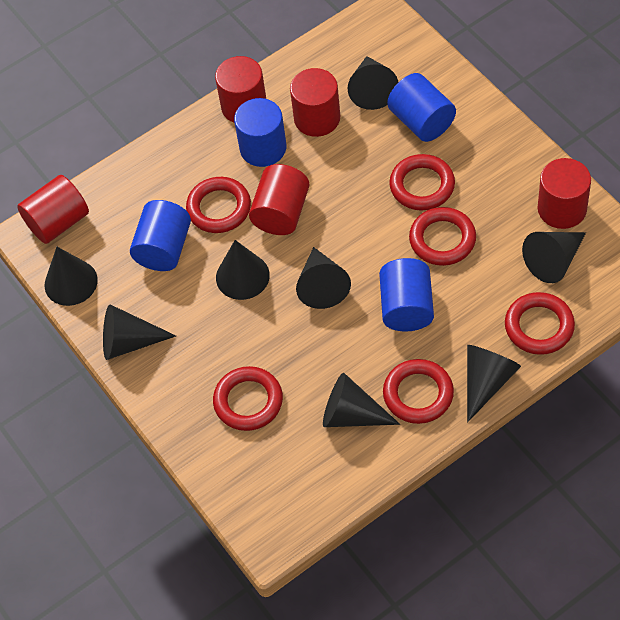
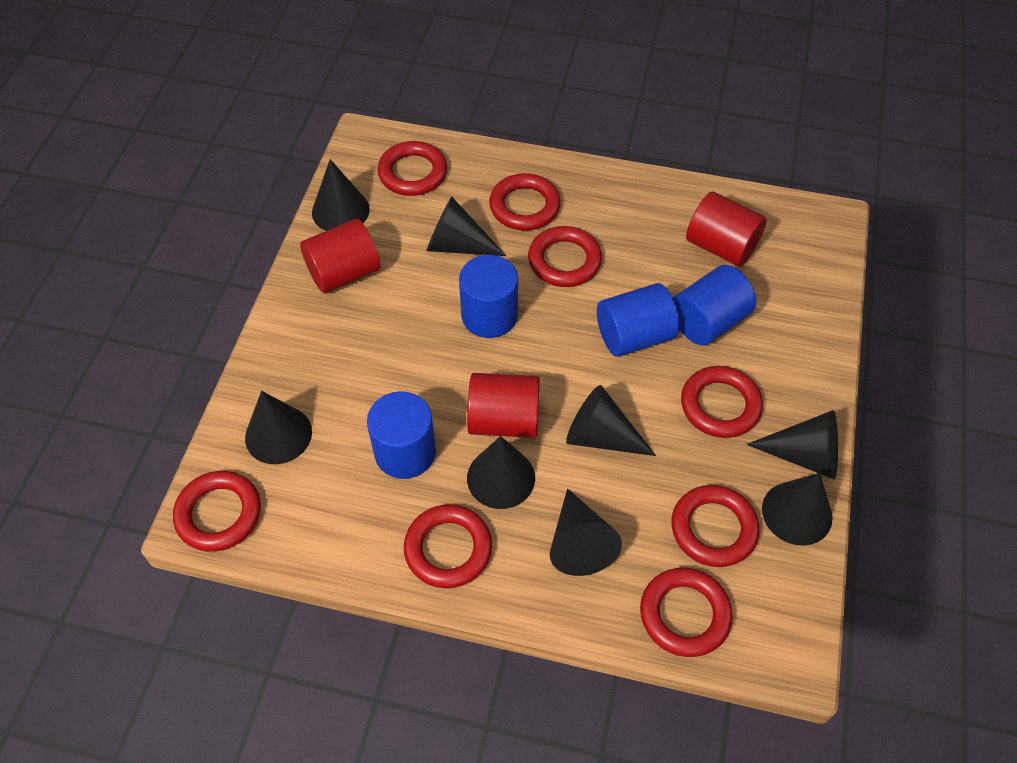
red cylinder: 5 -> 3
red ring: 6 -> 8

